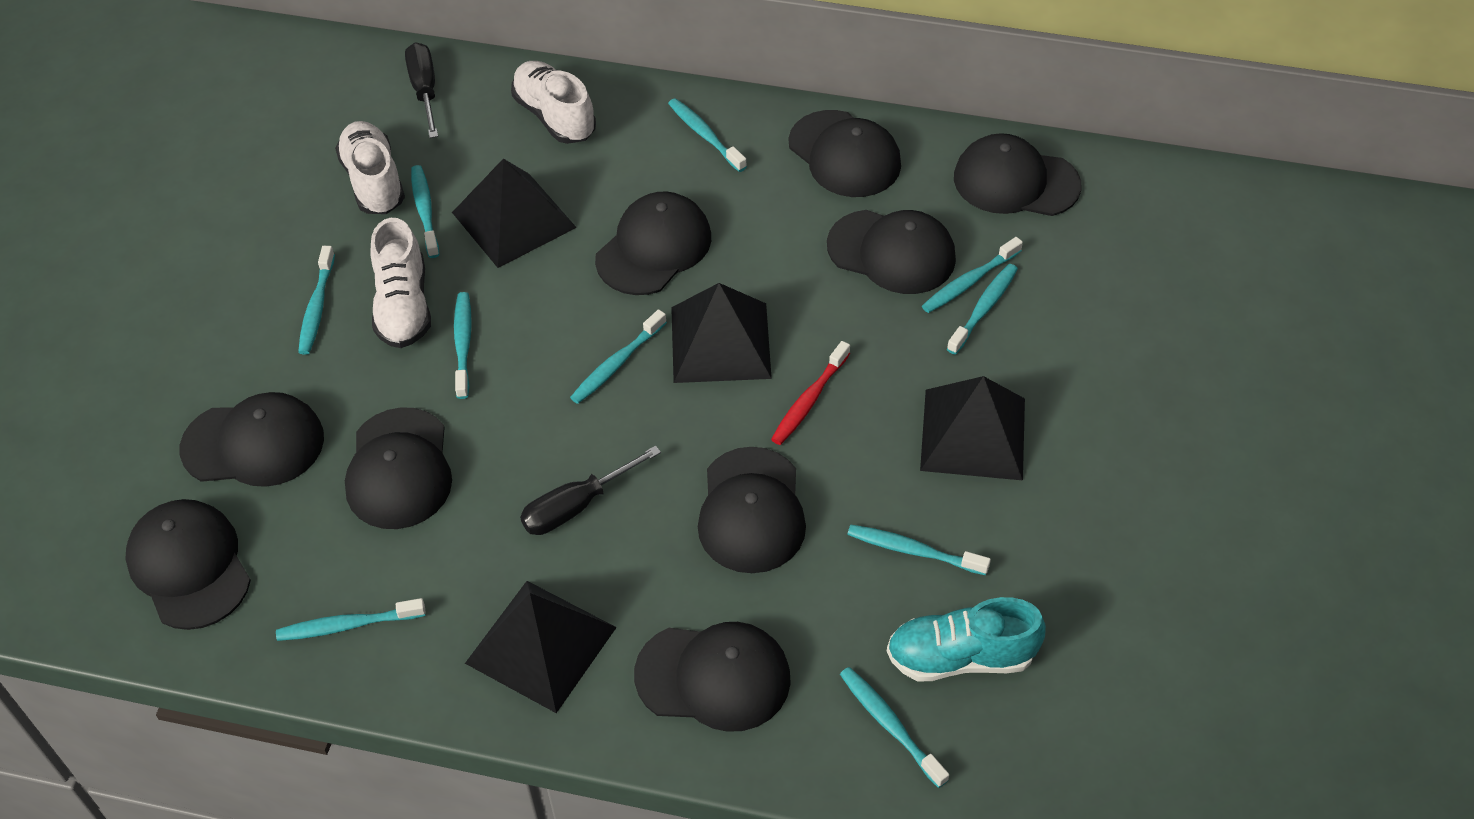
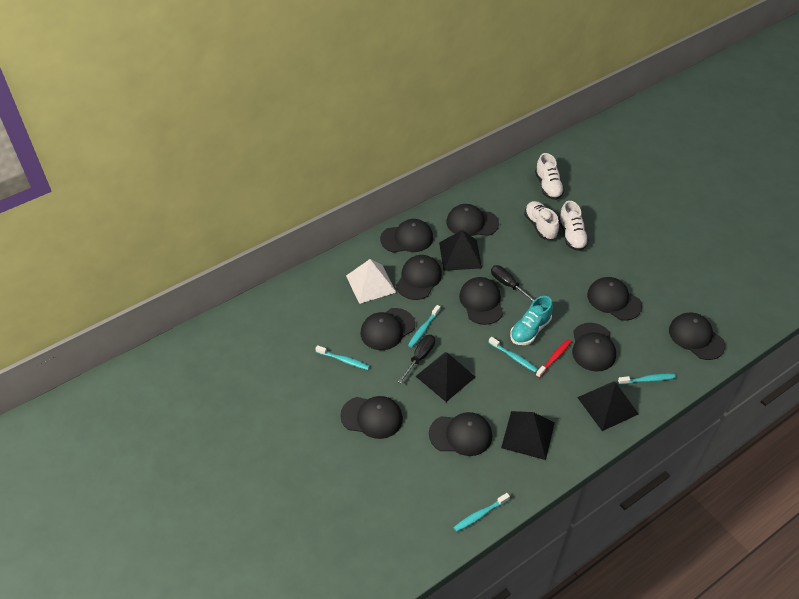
black cap: 9 -> 10
turquoise toothbrush: 10 -> 5
white pyramid: 0 -> 1

